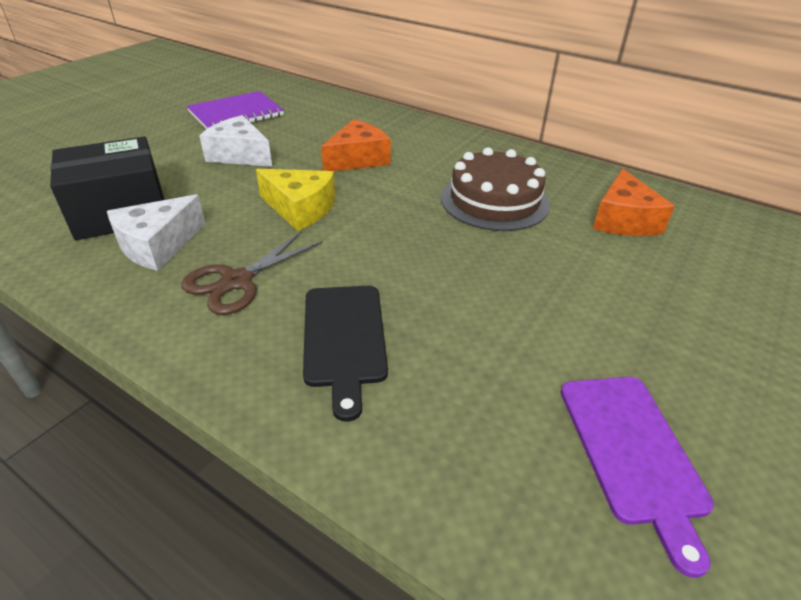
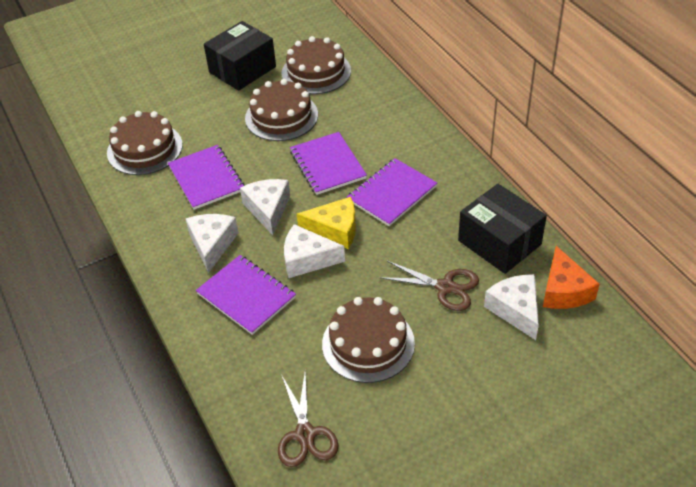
black box: 1 -> 2
black cutting board: 1 -> 0
brown cake: 1 -> 4
brown scissors: 1 -> 2
orange cheese: 2 -> 1
purple cutting board: 1 -> 0
purple notebook: 1 -> 4
white cheese: 2 -> 4

